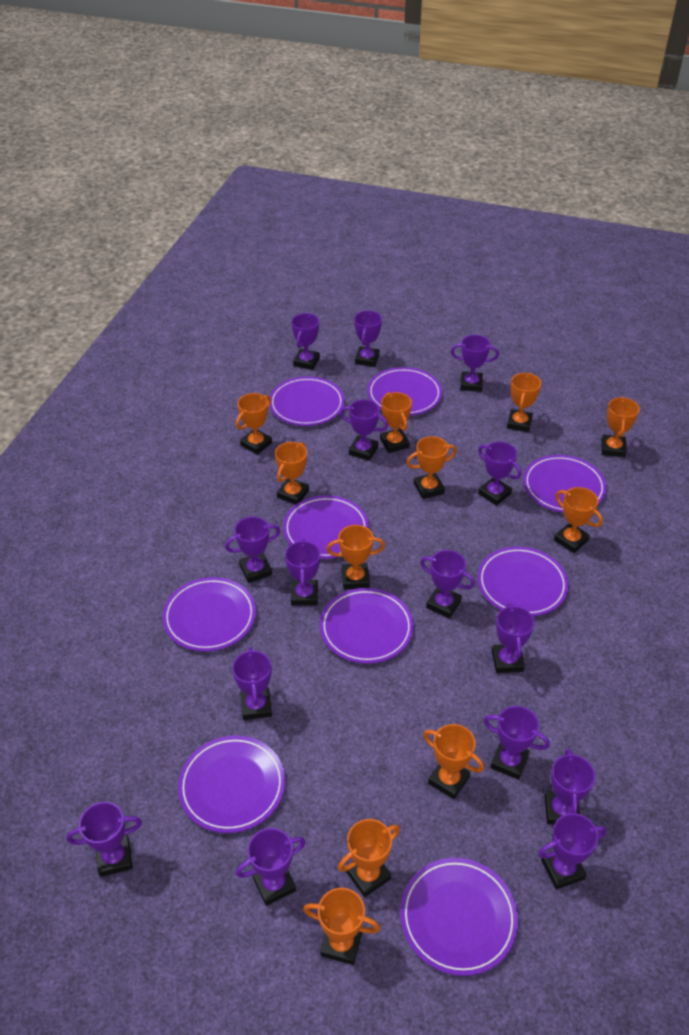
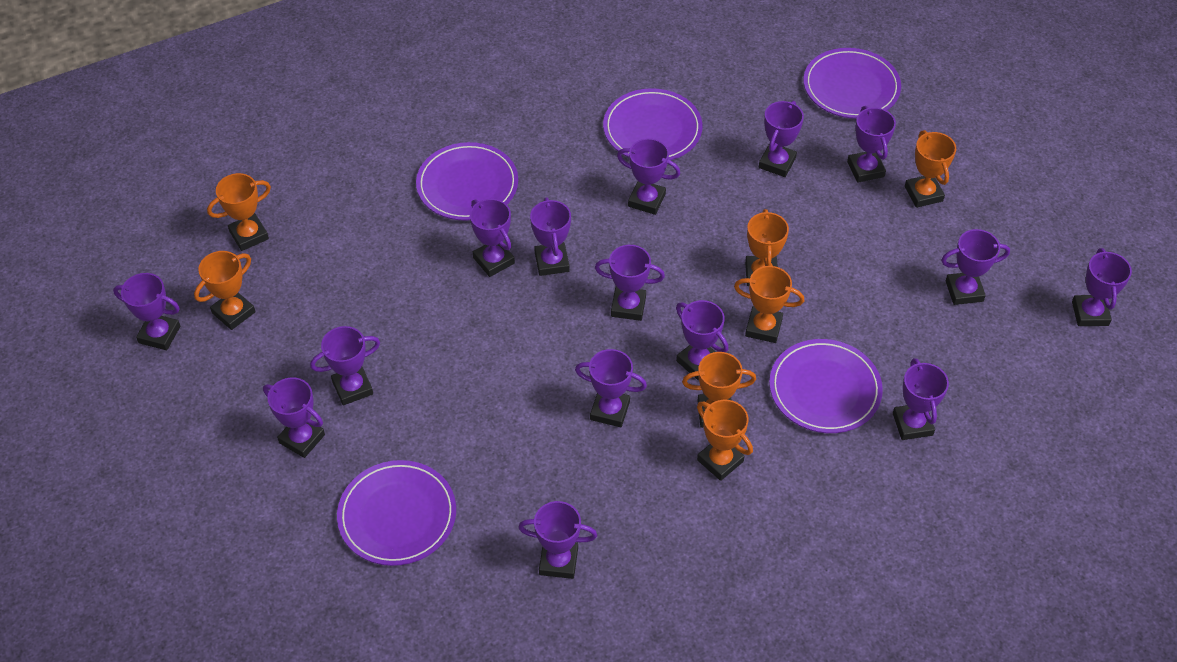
orange trophy: 11 -> 7
purple plate: 9 -> 5

